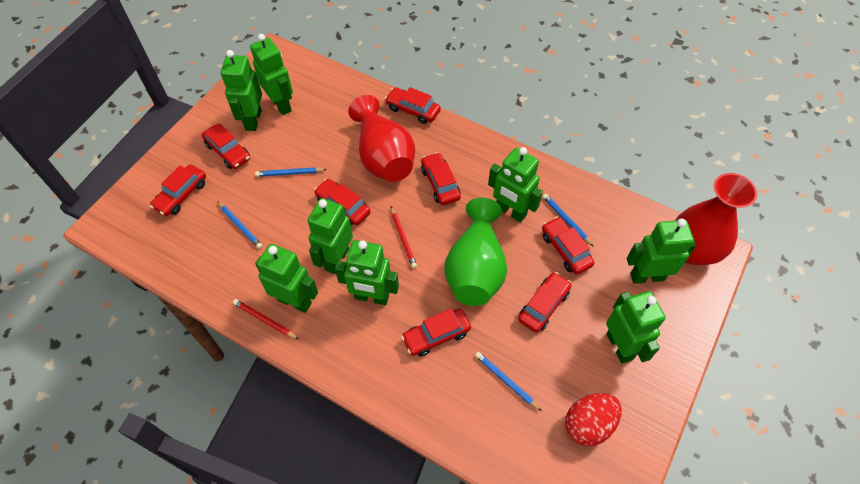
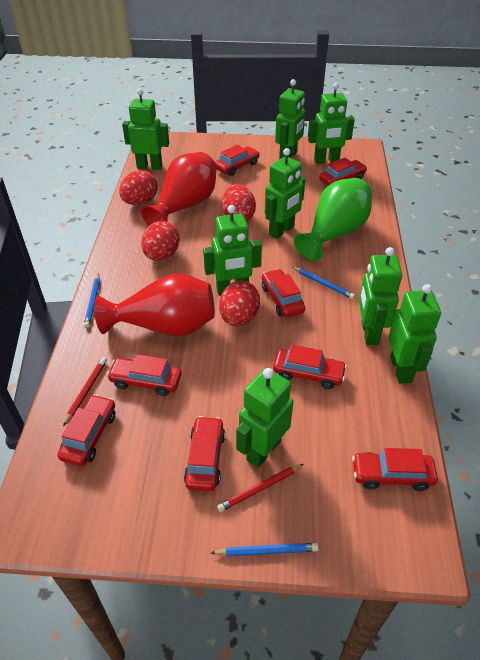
blue pencil: 4 -> 3
red egg: 1 -> 4

